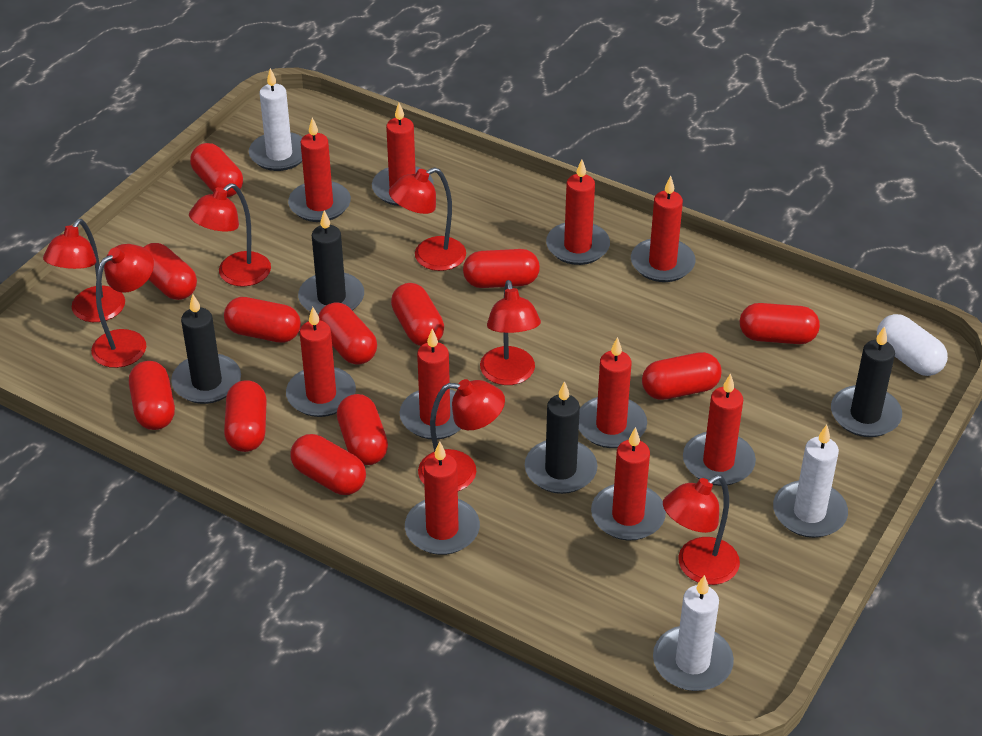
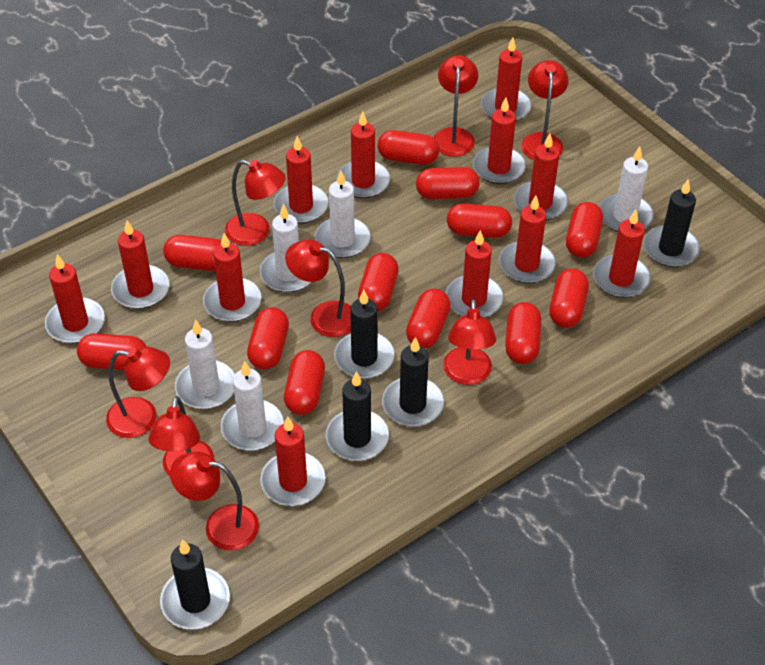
black candle: 4 -> 5
red candle: 10 -> 12
red lamp: 7 -> 8
white candle: 3 -> 5
white capsule: 1 -> 0

